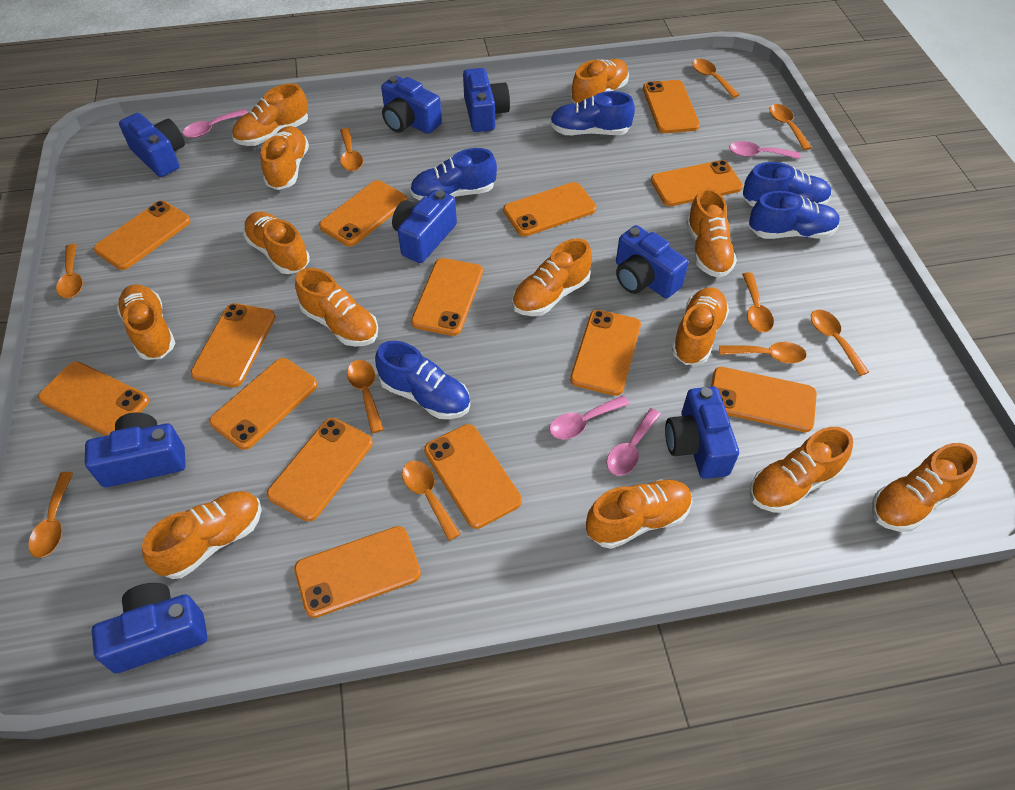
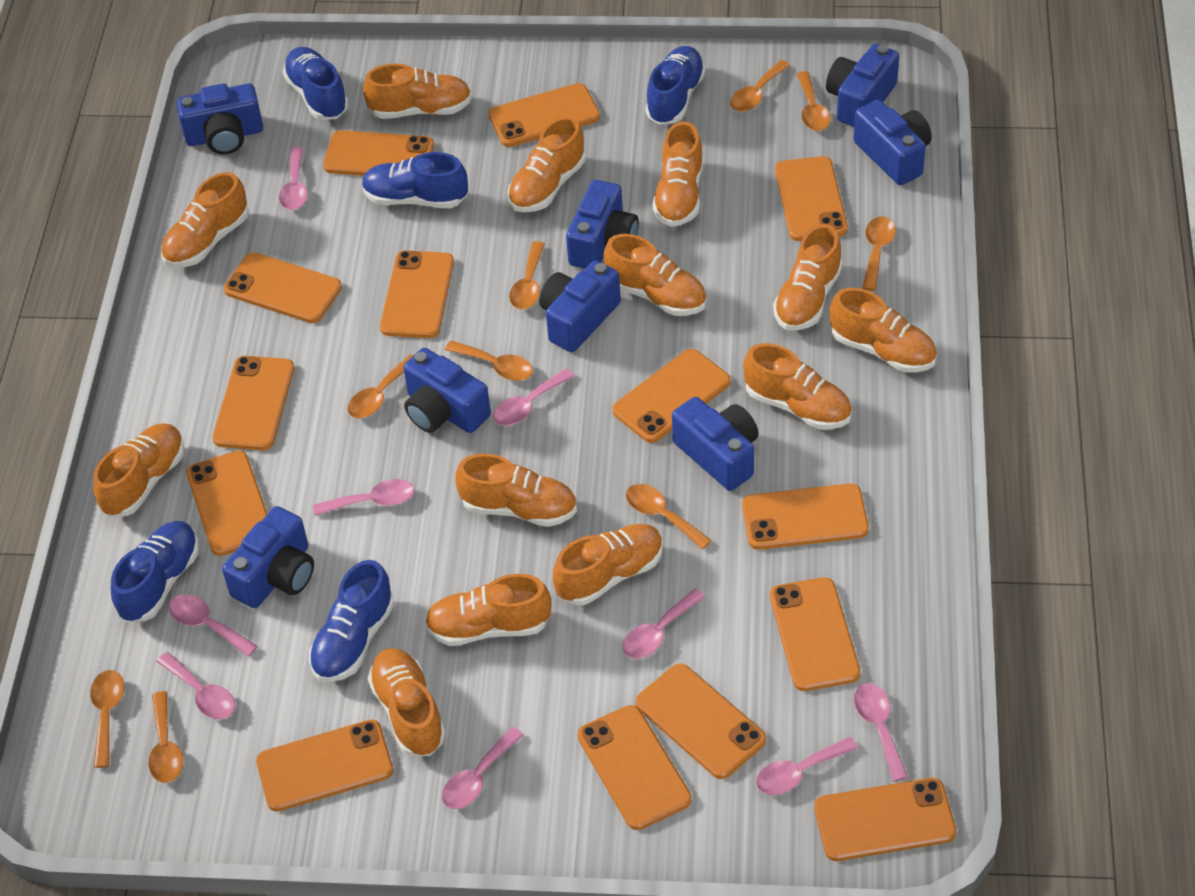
orange spoon: 10 -> 9
pink spoon: 4 -> 9

